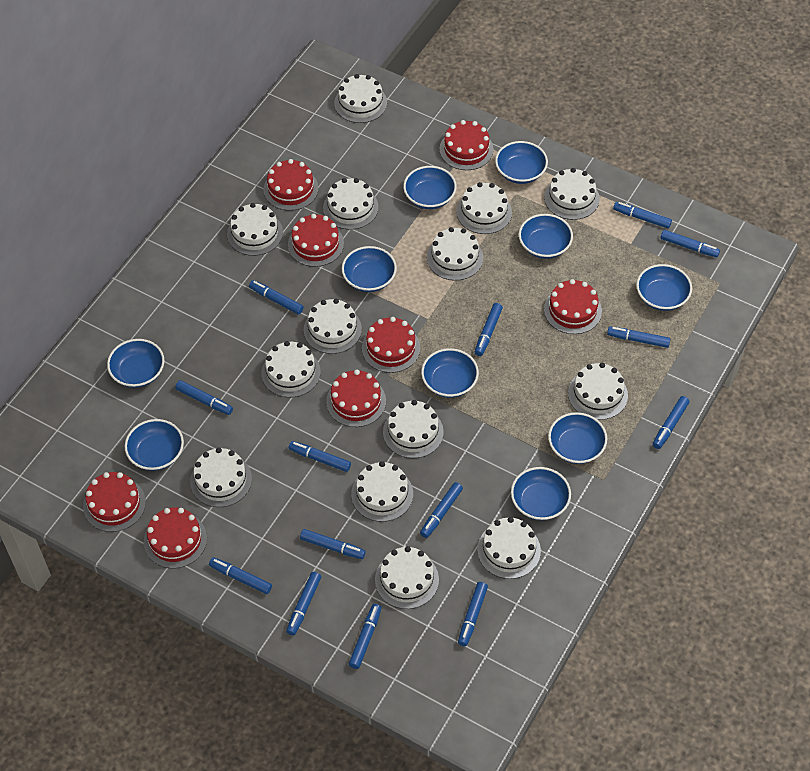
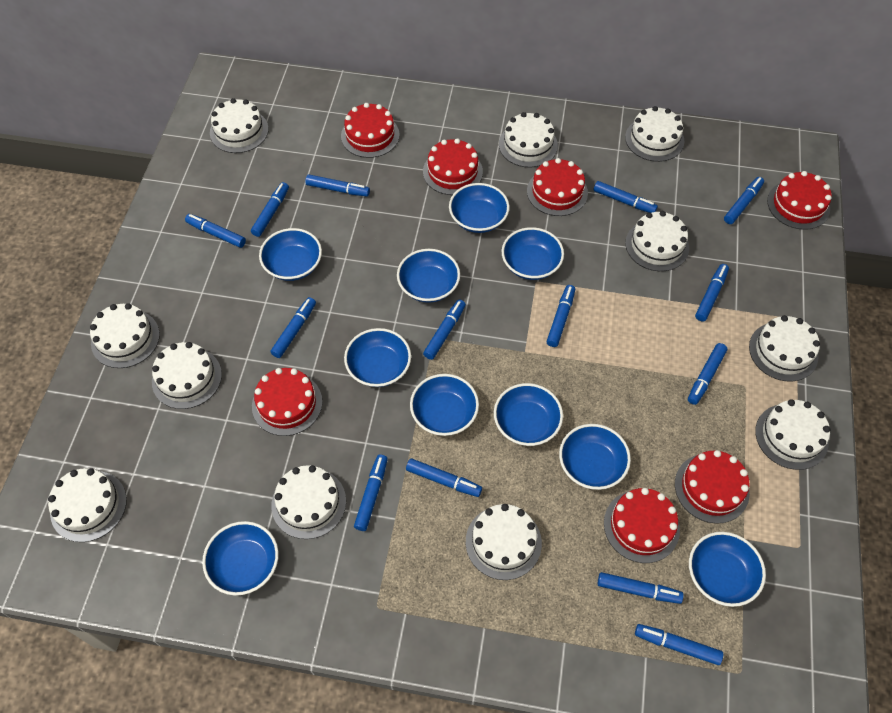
red cake: 8 -> 7
white cake: 14 -> 11

